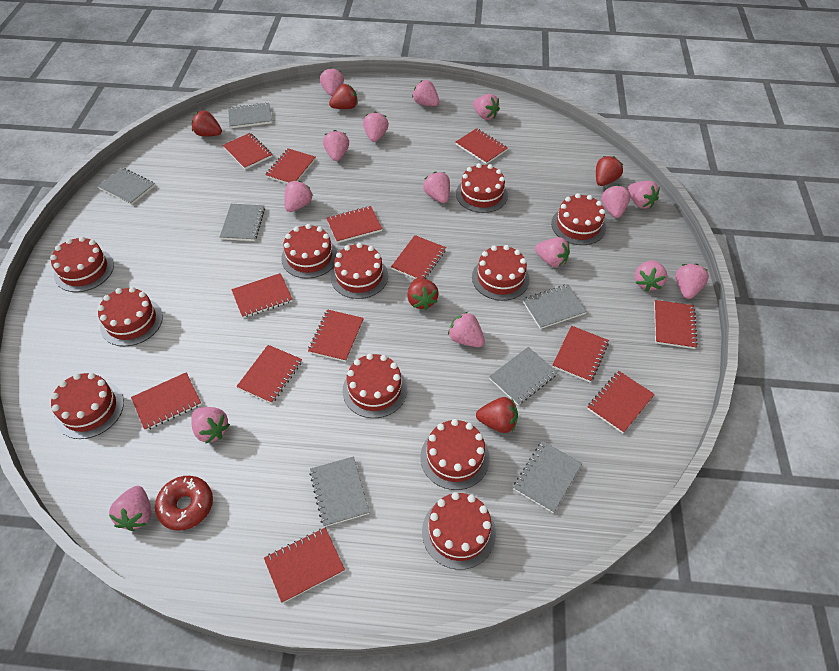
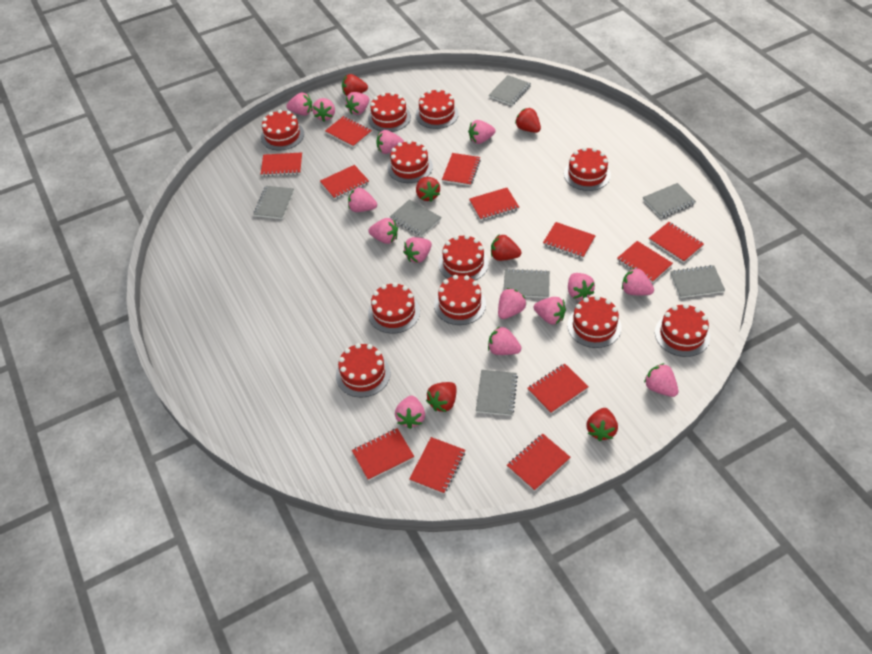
red donut: 1 -> 0
red notebook: 13 -> 12
red strawberry: 5 -> 6

